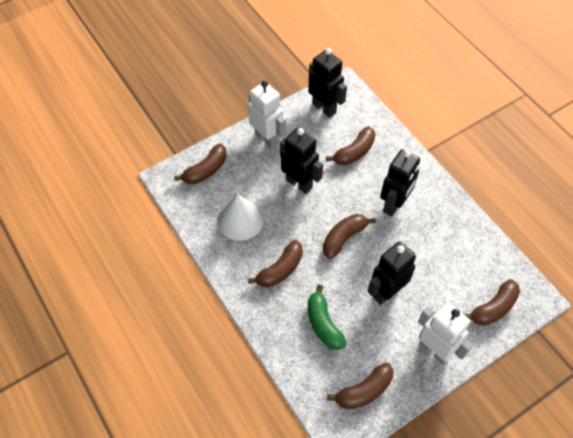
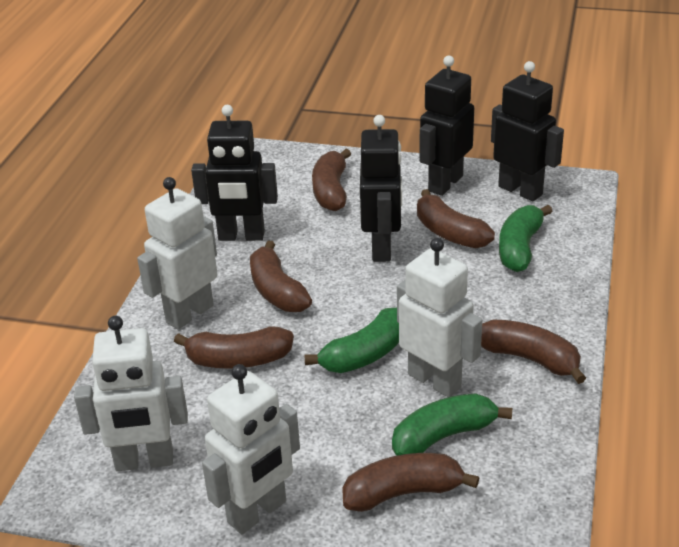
green banana: 1 -> 3
white cone: 1 -> 0
white robot: 2 -> 4

